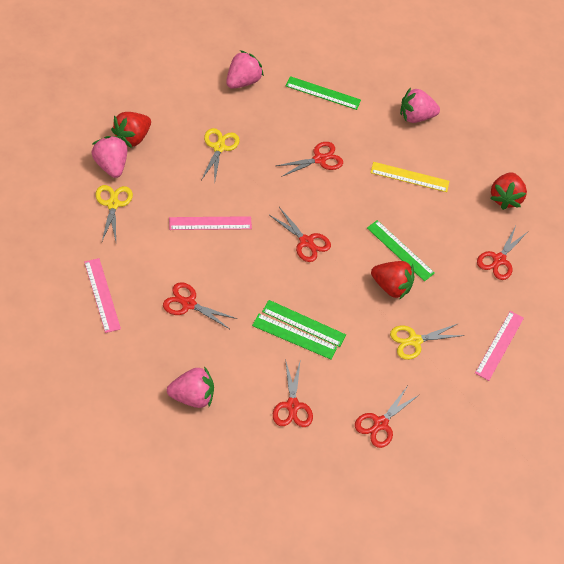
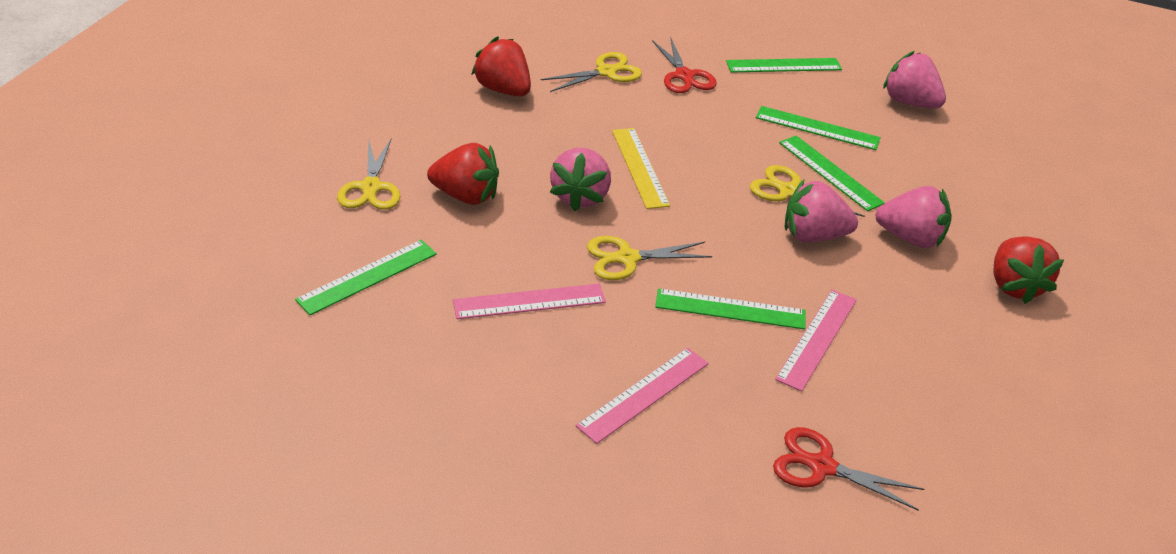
green ruler: 4 -> 5
red scissors: 6 -> 2
yellow scissors: 3 -> 4

